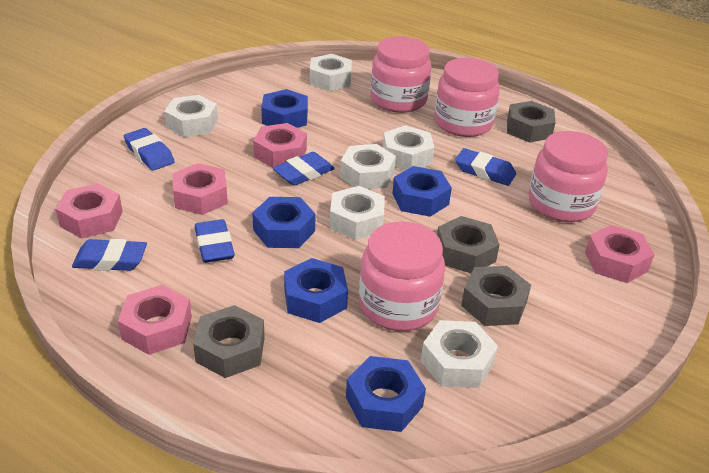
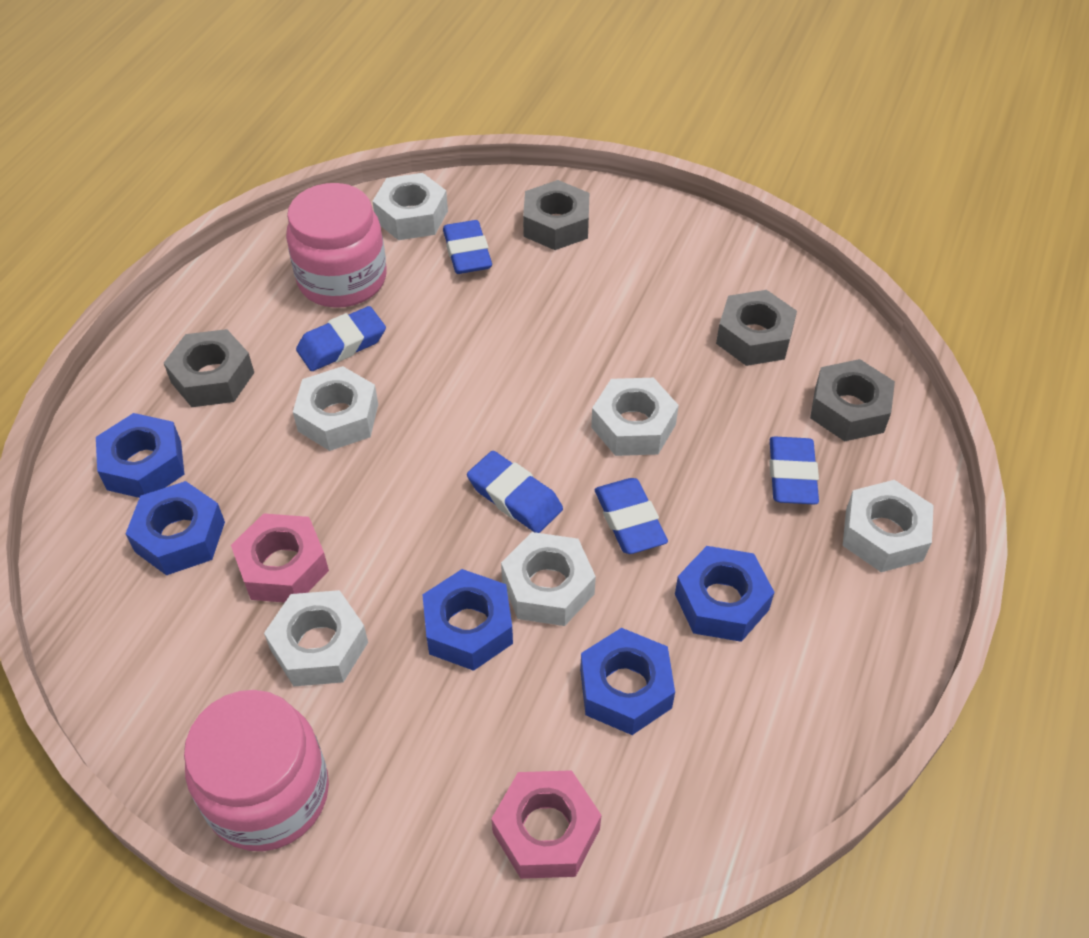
pink jar: 4 -> 2
pink nut: 5 -> 2

